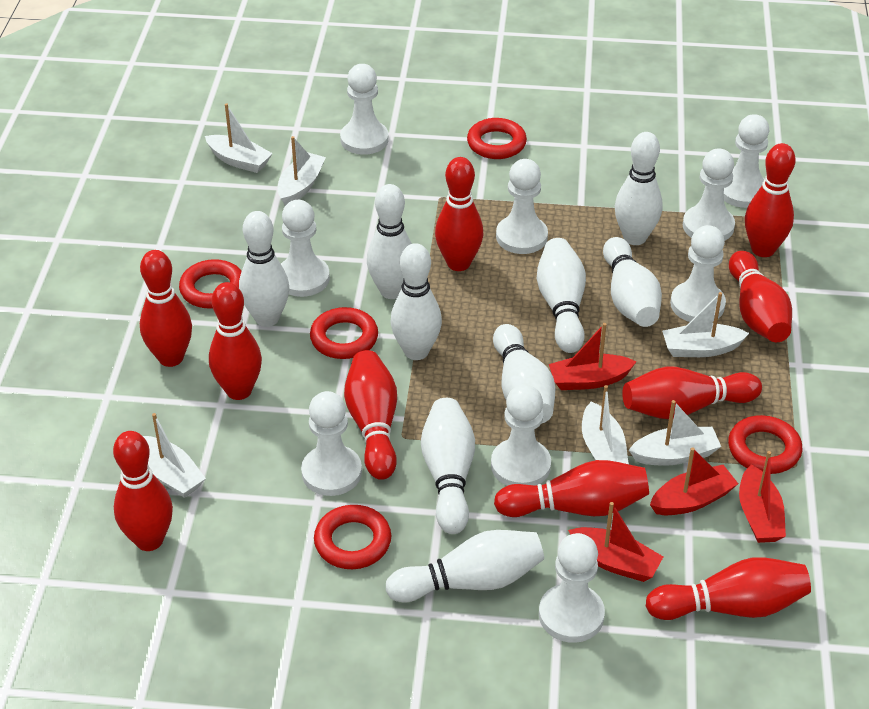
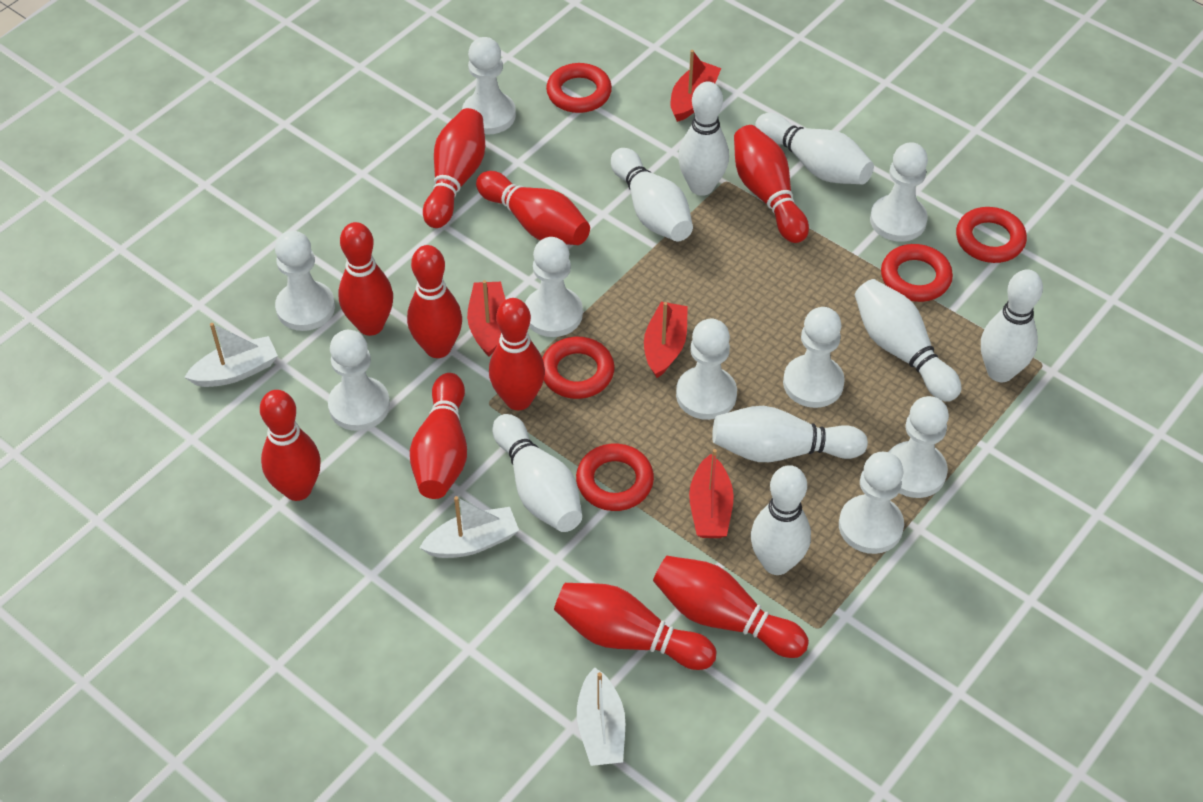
white boat: 6 -> 3
white bowling pin: 9 -> 8

